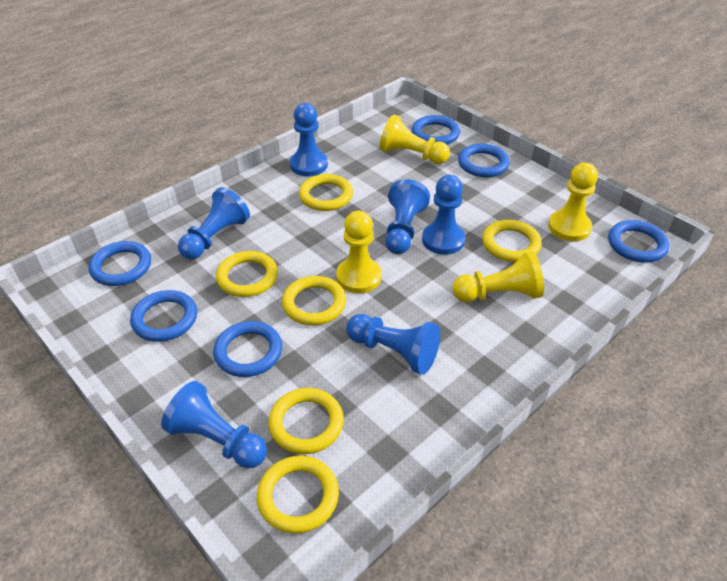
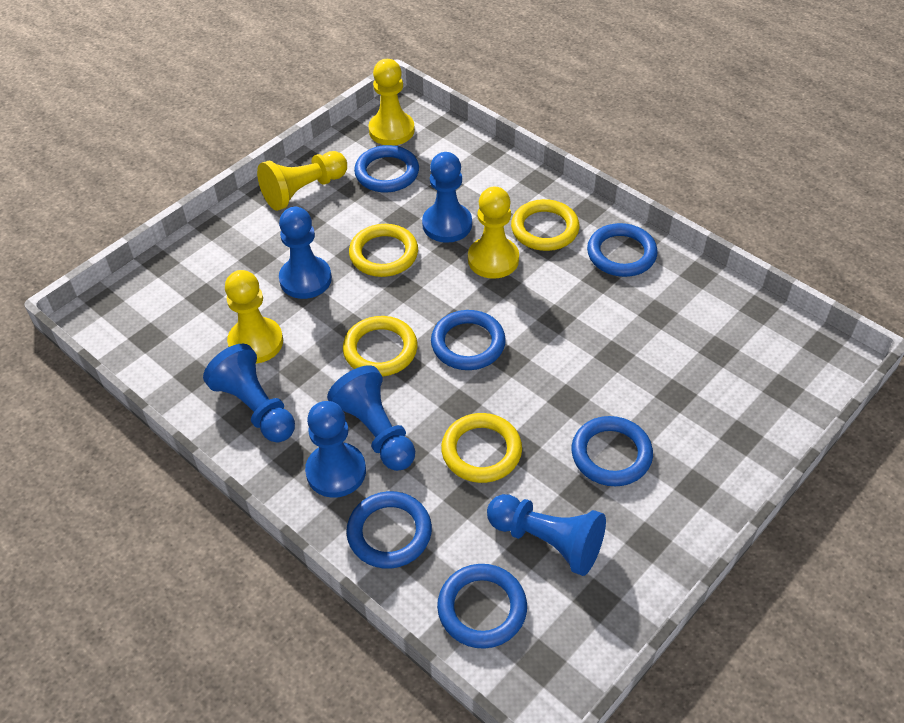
yellow ring: 6 -> 4

